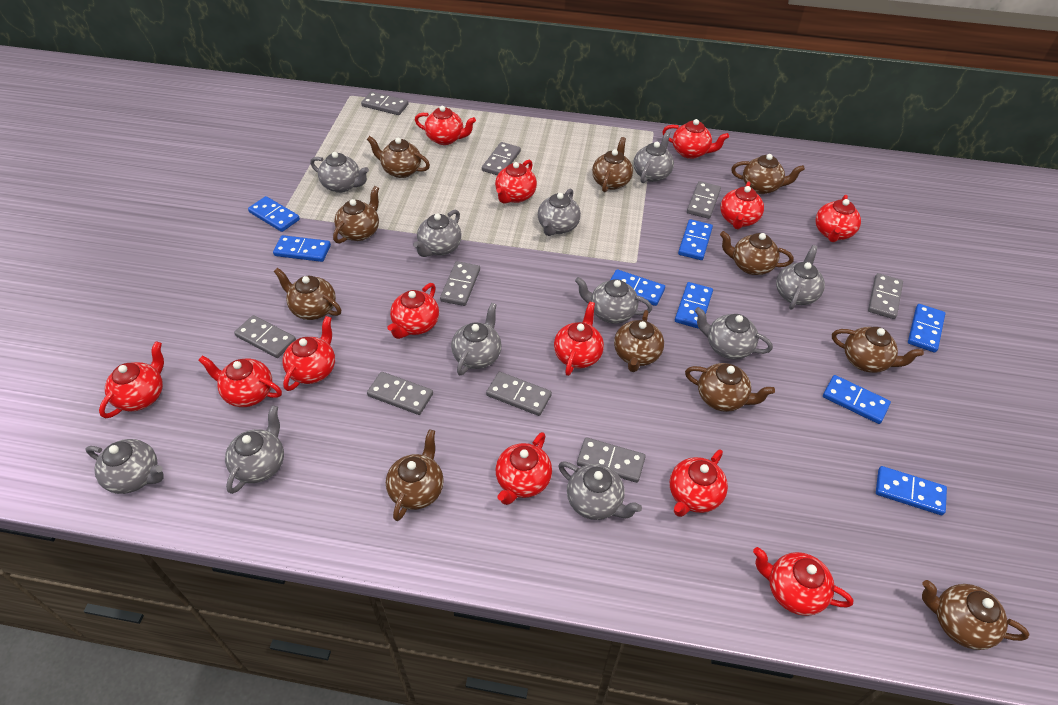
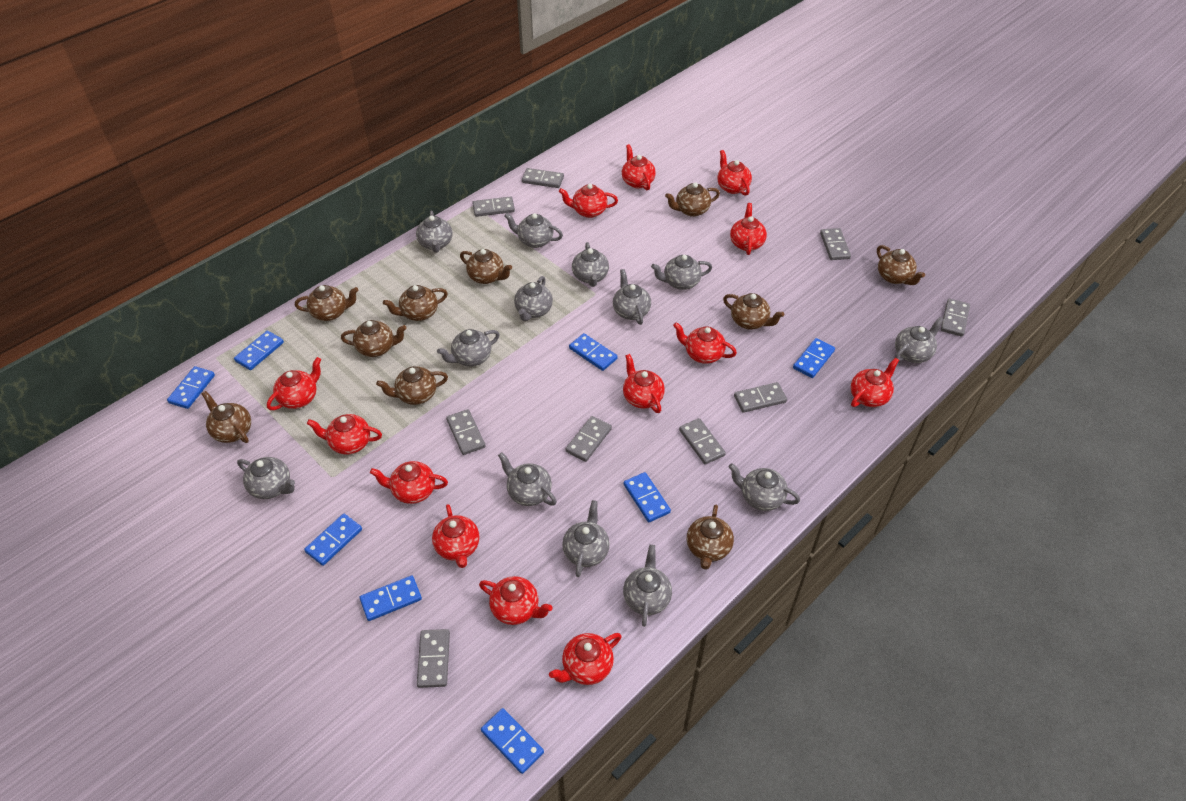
brown teapot: 11 -> 10
grey teapot: 11 -> 13

